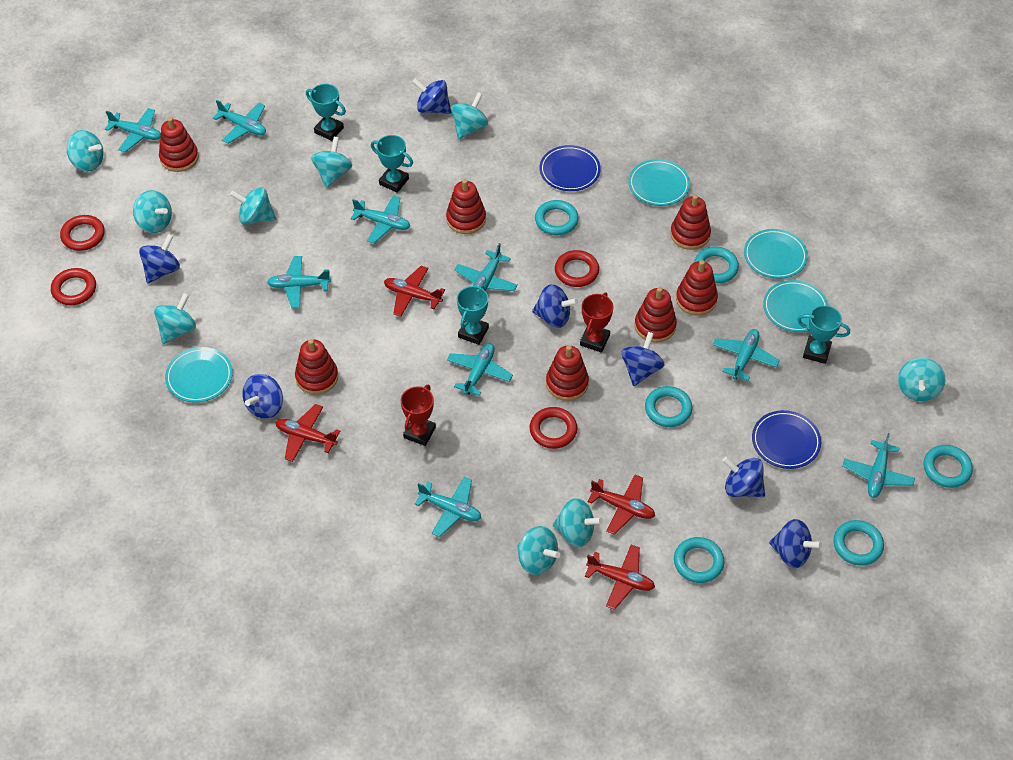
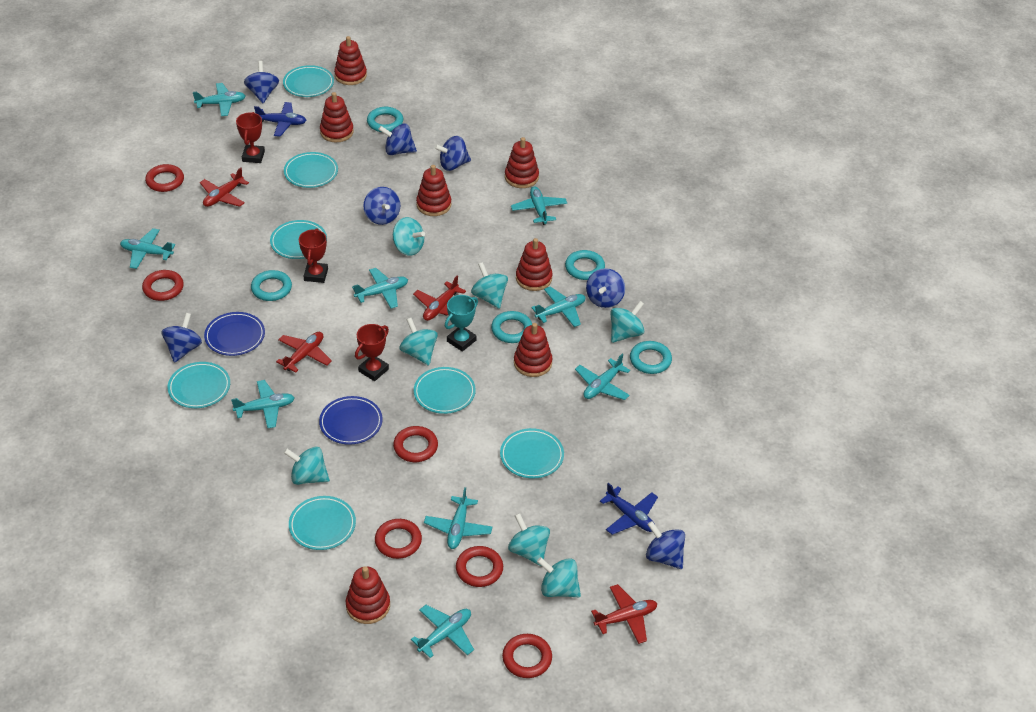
blue plane: 0 -> 2
red ring: 4 -> 6
red trophy: 2 -> 3
turquoise plate: 4 -> 7
turquoise ring: 6 -> 5
turquoise spinning top: 9 -> 7
turquoise trophy: 4 -> 1

